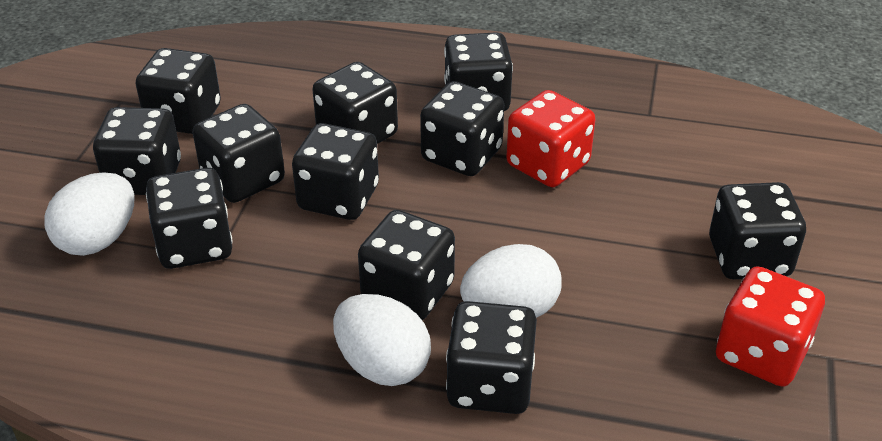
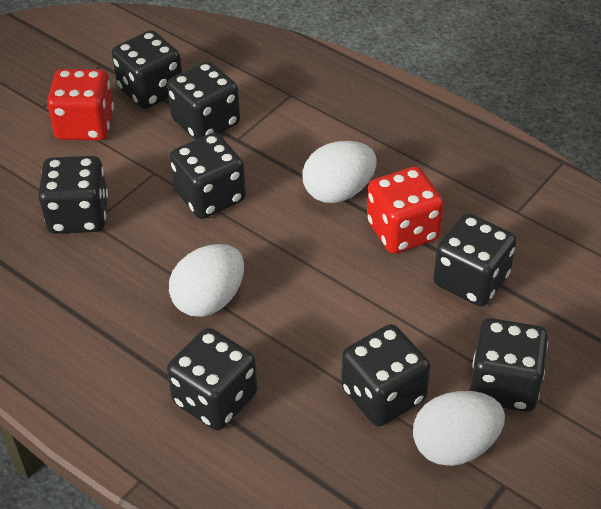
black dice: 11 -> 8

